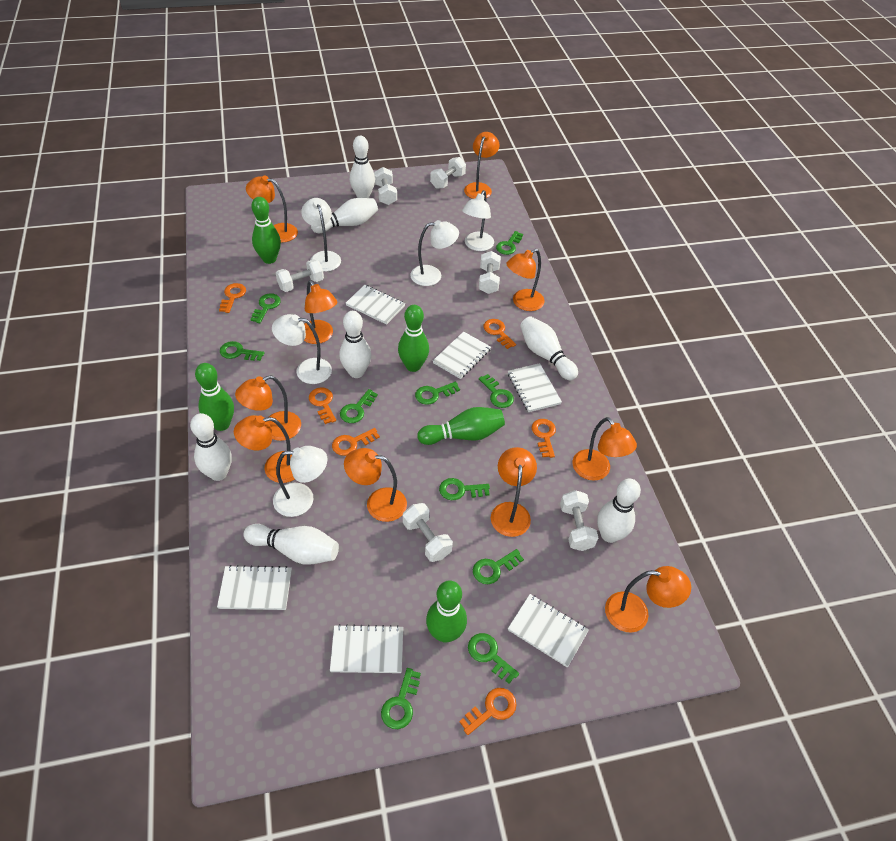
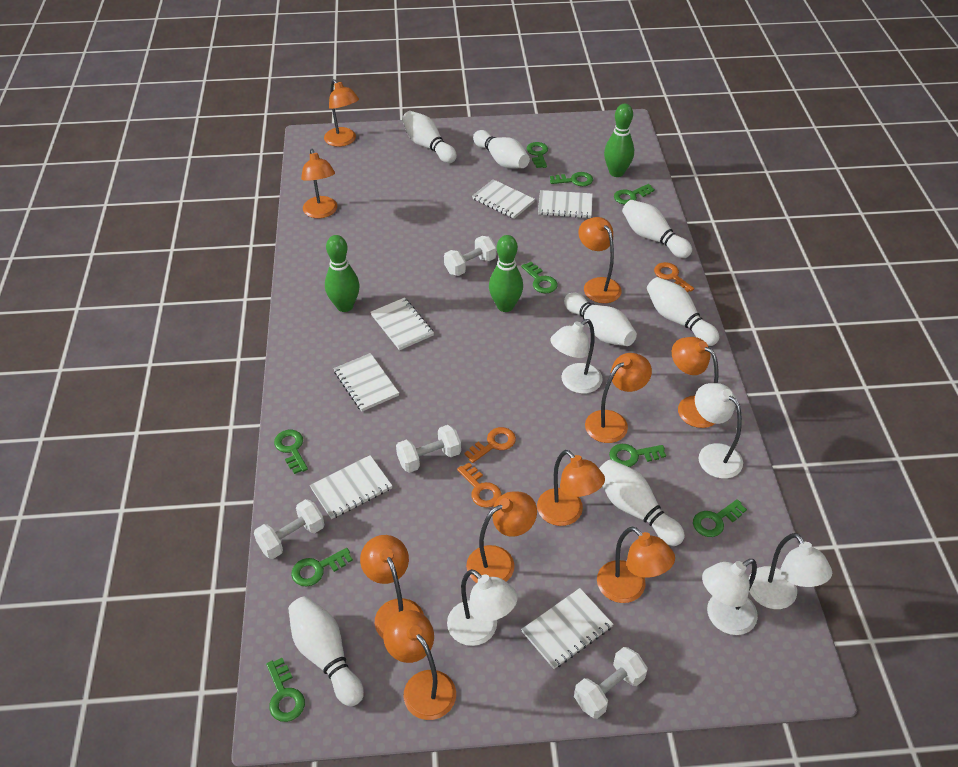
green bowling pin: 5 -> 3
green key: 10 -> 9
orange key: 6 -> 3
white dumbbell: 6 -> 4

